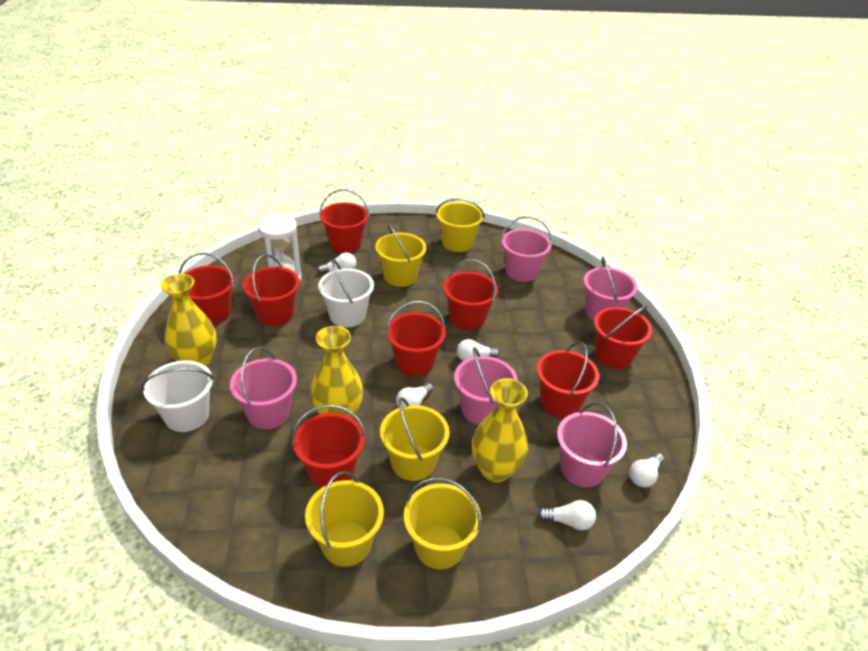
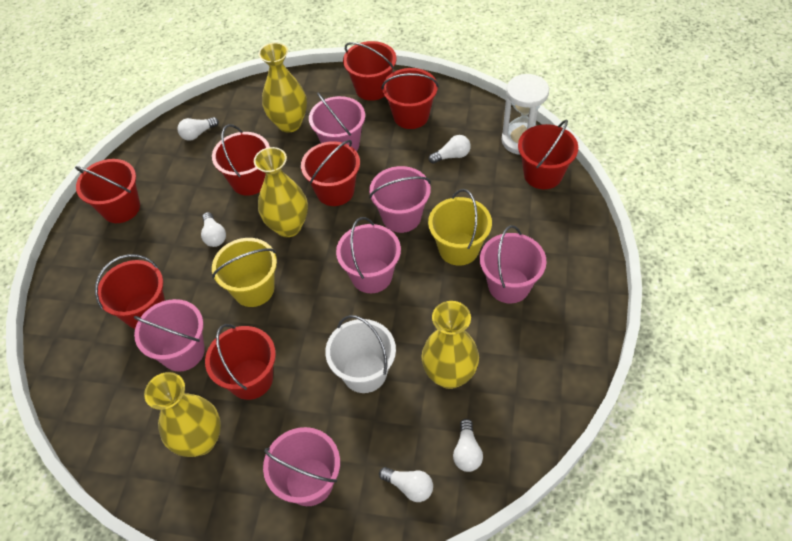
pink bucket: 5 -> 6
white bucket: 2 -> 1
yellow bucket: 5 -> 2
yellow vase: 3 -> 4

